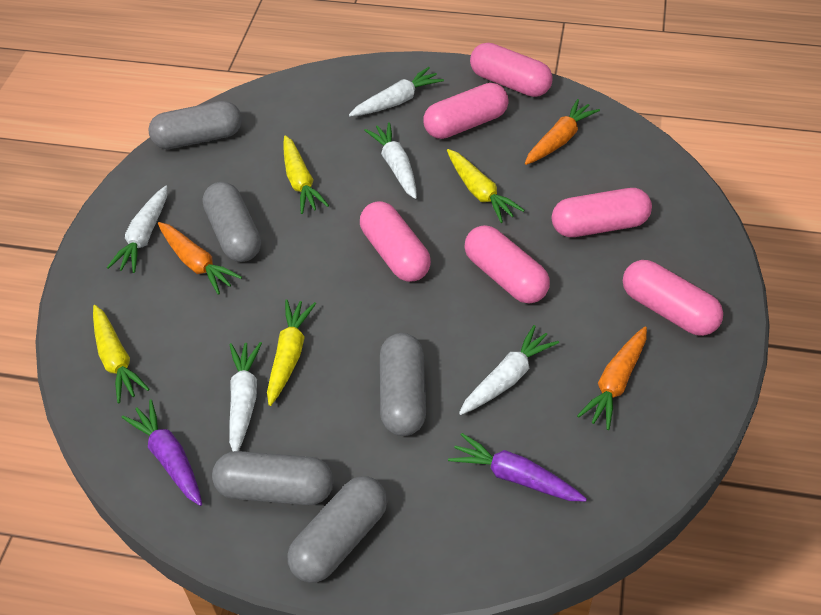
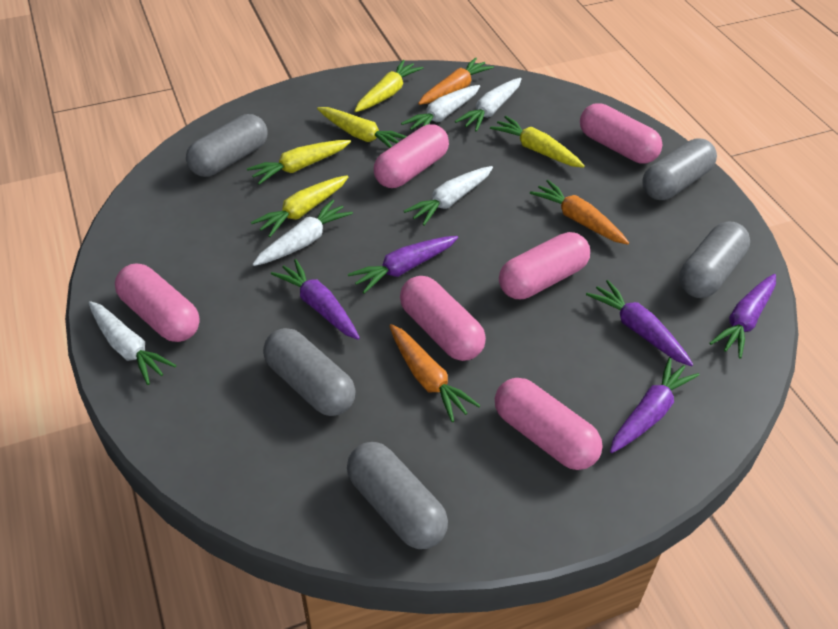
purple carrot: 2 -> 5
yellow carrot: 4 -> 5

